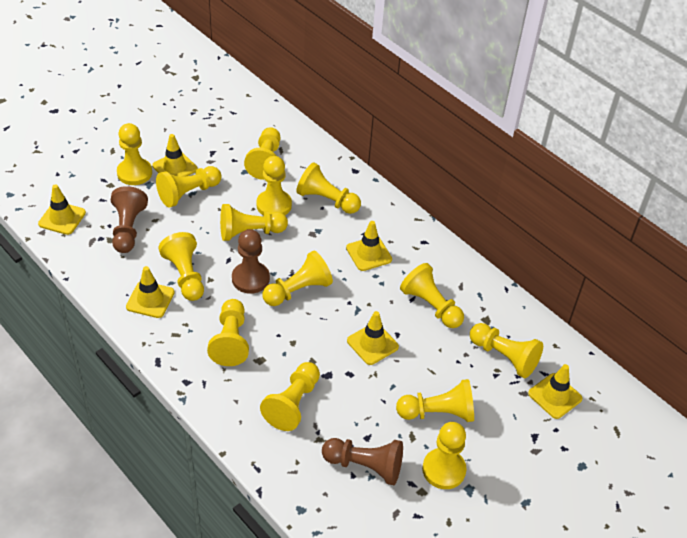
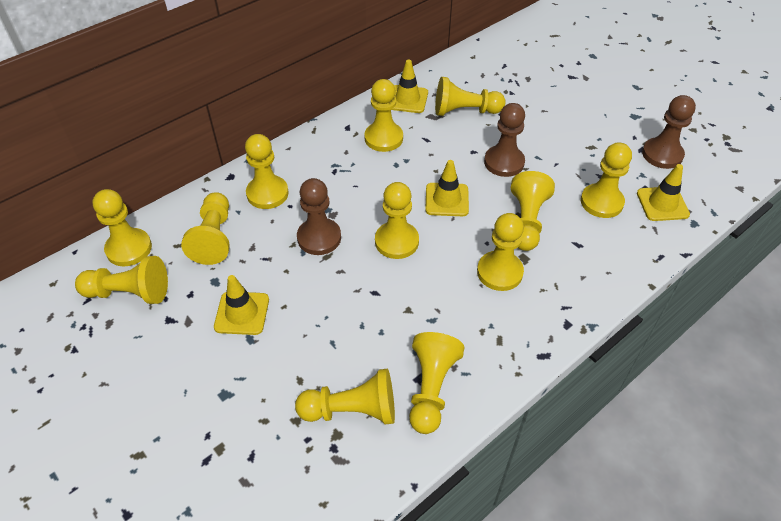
yellow pawn: 14 -> 12
yellow traffic cone: 6 -> 4

